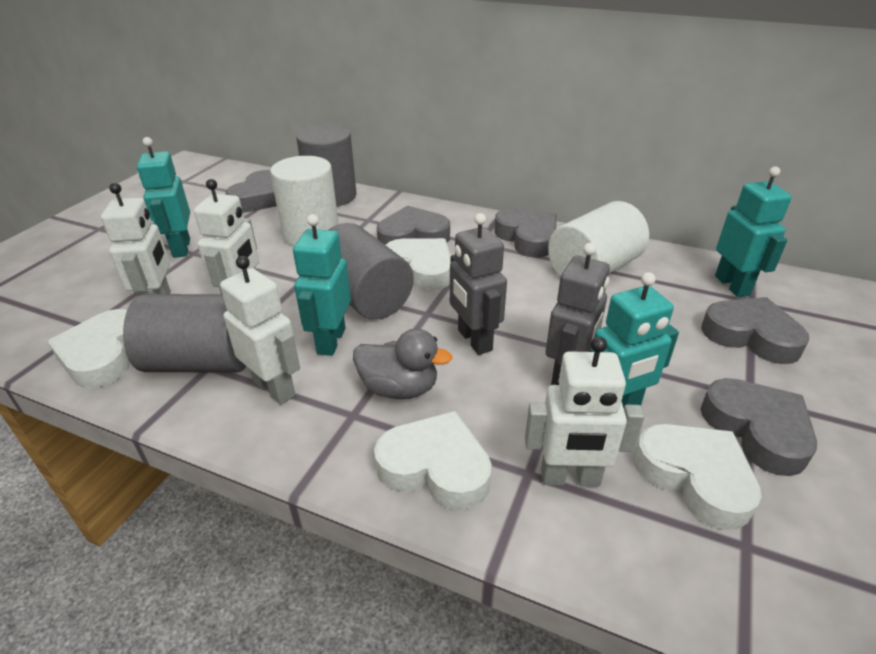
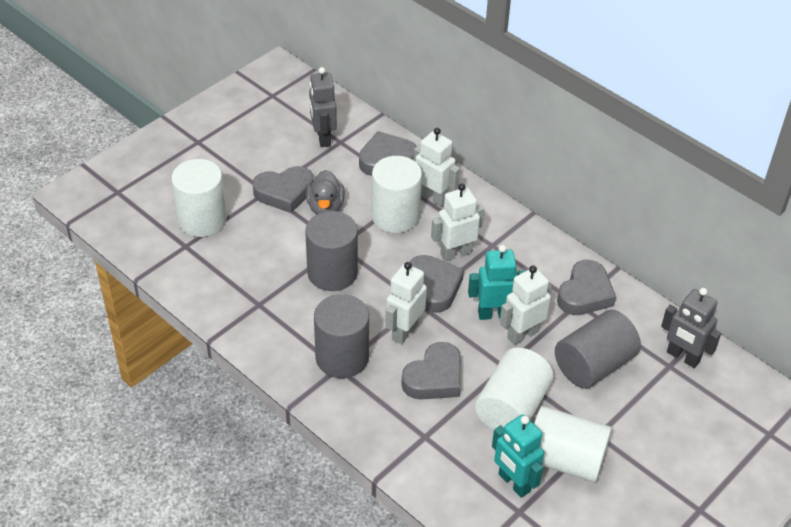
turquoise robot: 4 -> 2
white cylinder: 2 -> 4
white heart: 4 -> 0

